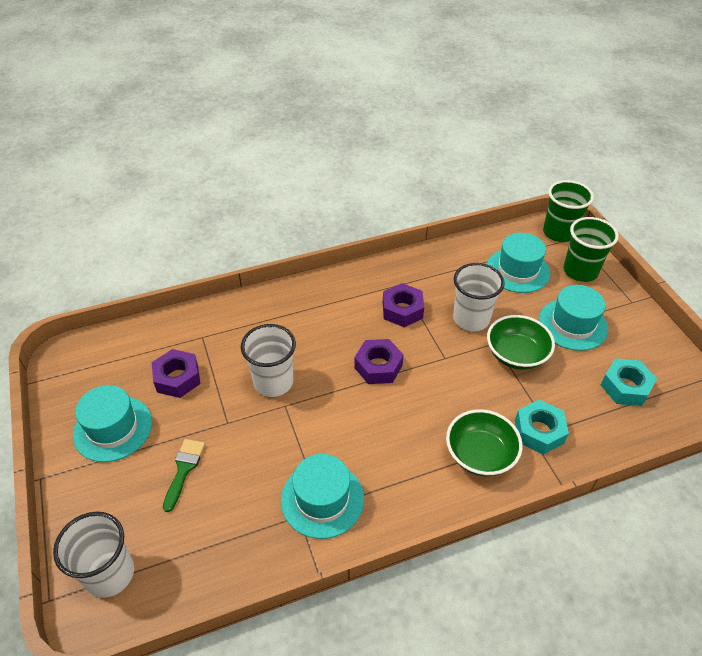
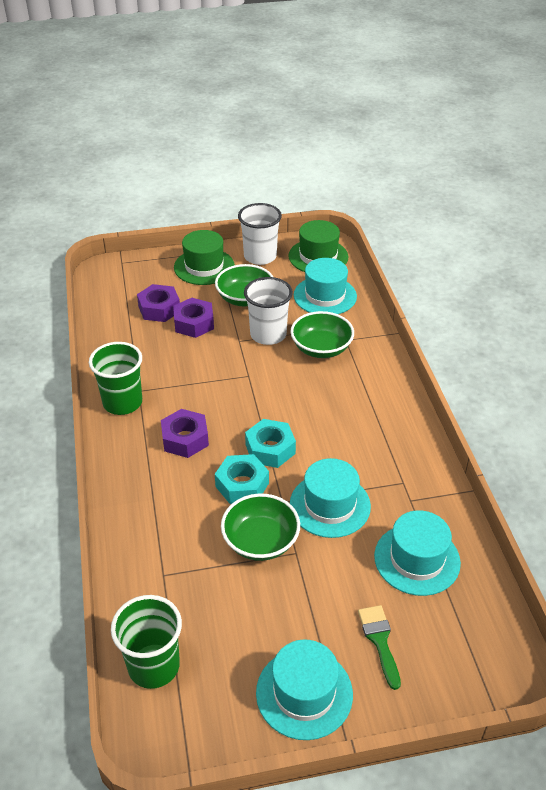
green bowl: 2 -> 3
green hat: 0 -> 2
white cup: 3 -> 2

